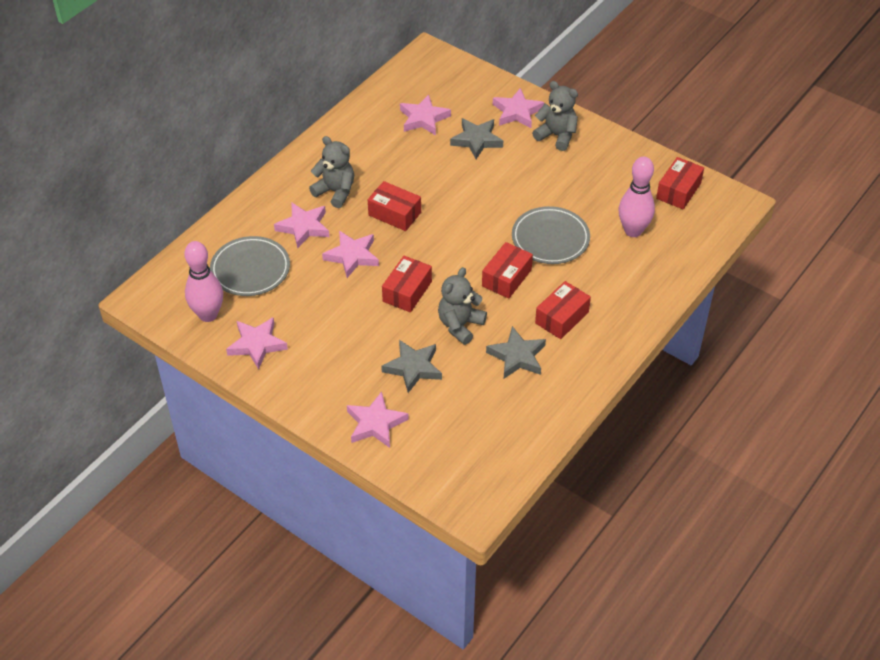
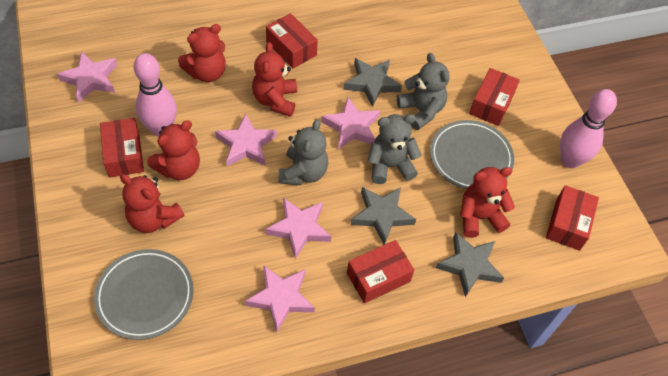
pink star: 6 -> 5
red teddy bear: 0 -> 5

